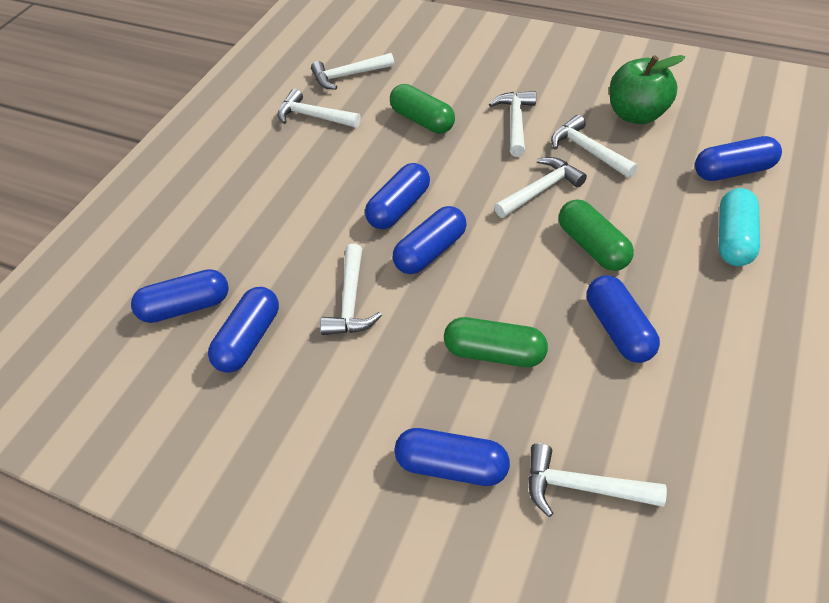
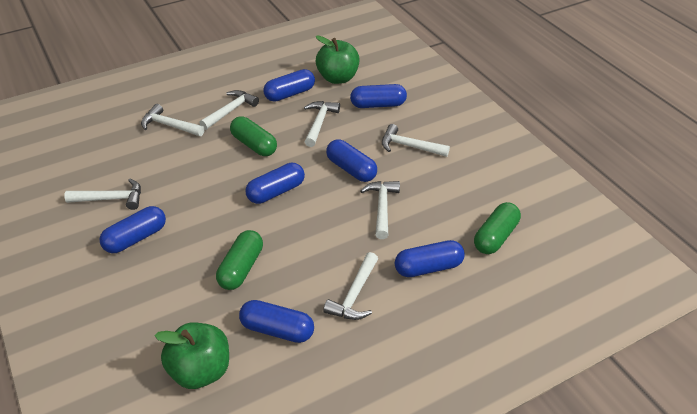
green apple: 1 -> 2
turquoise capsule: 1 -> 0

